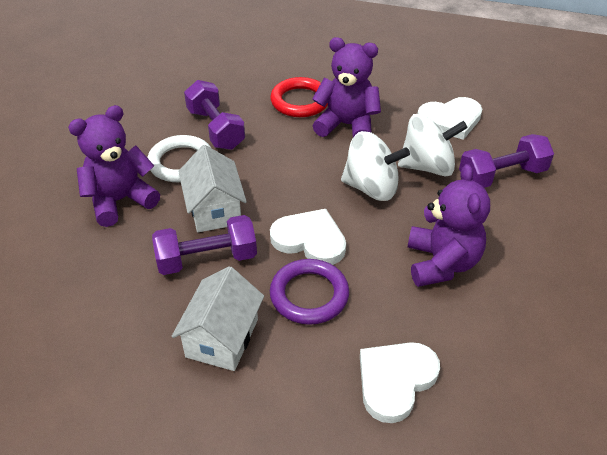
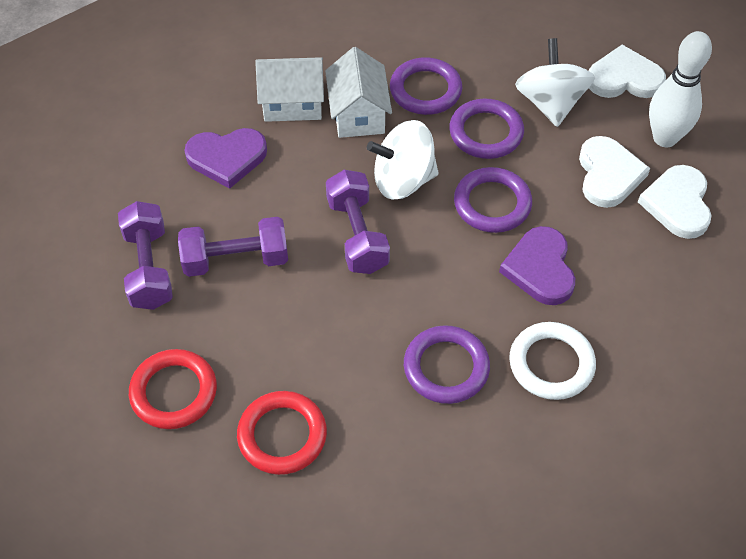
purple heart: 0 -> 2
purple ring: 1 -> 4
purple teddy bear: 3 -> 0
red ring: 1 -> 2
white bowling pin: 0 -> 1

